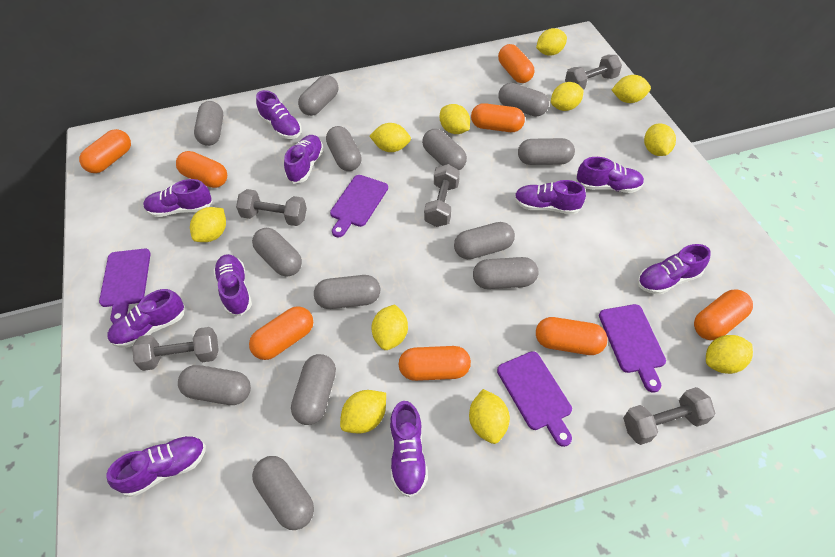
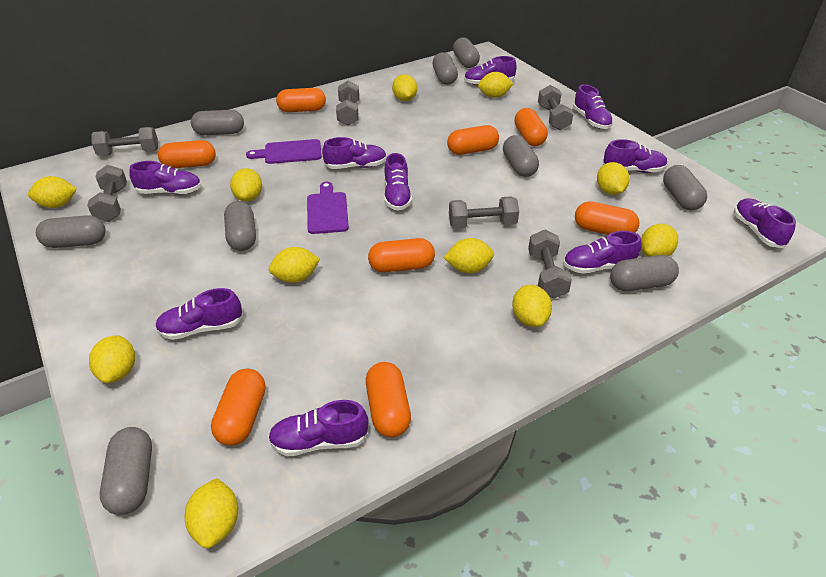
grey capsule: 13 -> 9
grey dumbbell: 5 -> 6
purple cutting board: 4 -> 2

